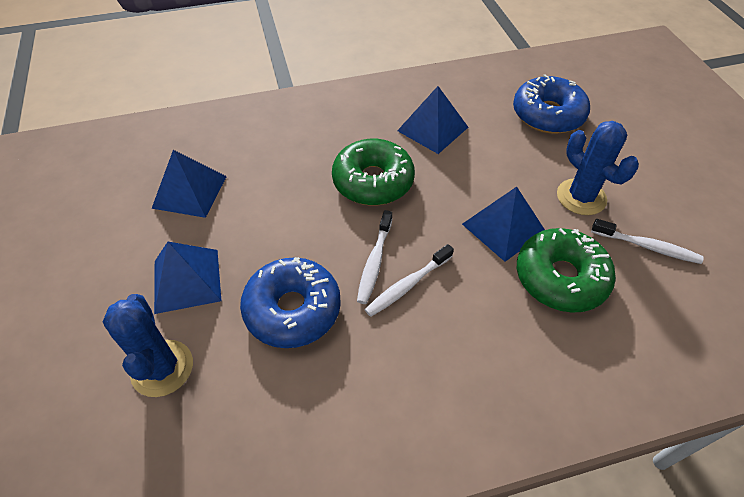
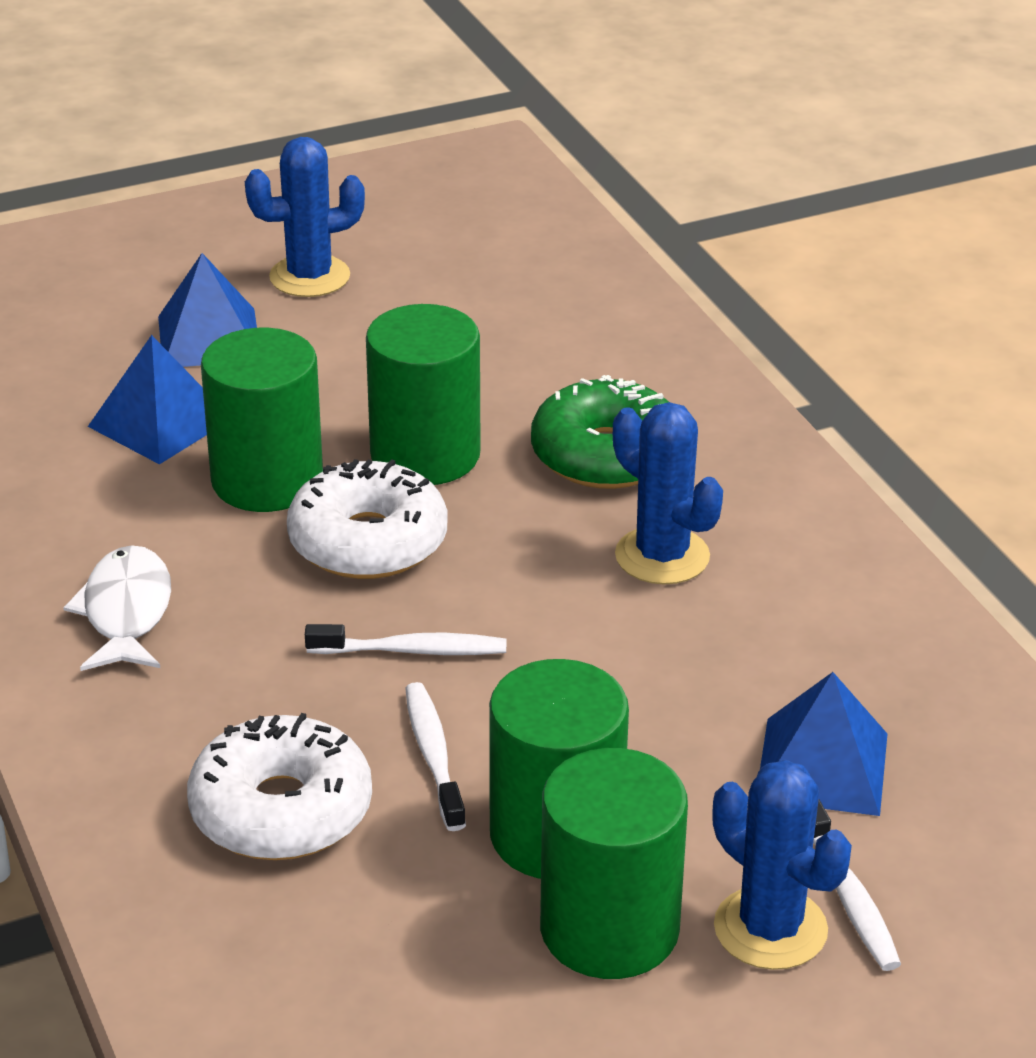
blue cactus: 2 -> 3
blue donut: 2 -> 0
blue pyramid: 4 -> 3
green cylinder: 0 -> 4
green donut: 2 -> 1
white donut: 0 -> 2
white fish: 0 -> 1

